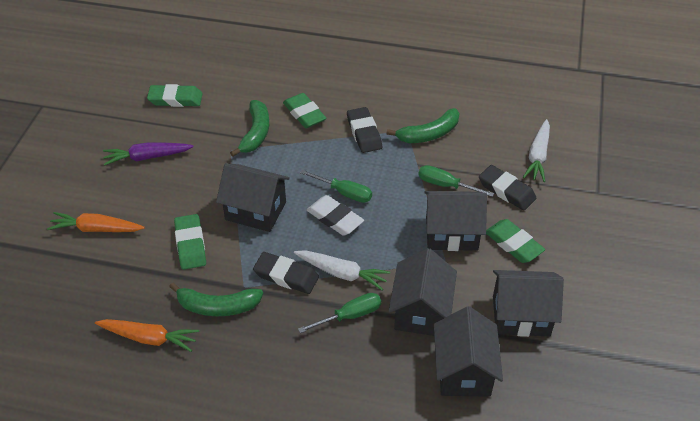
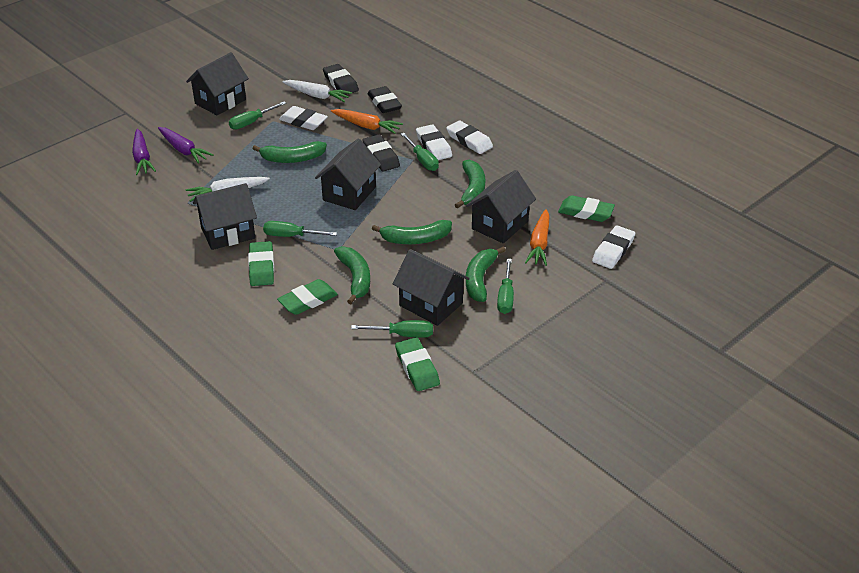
green banana: 3 -> 5
green screwdriver: 3 -> 5
purple carrot: 1 -> 2
white eraser: 1 -> 4

